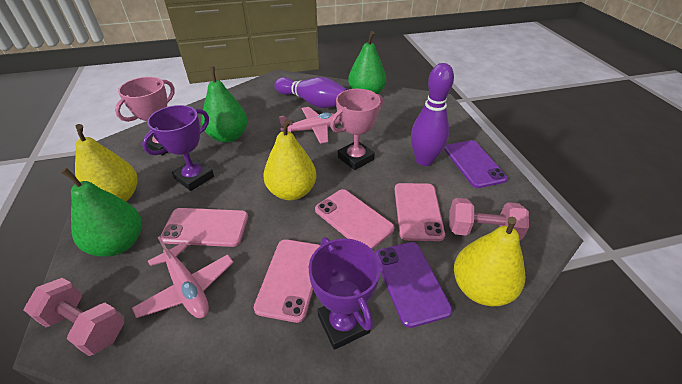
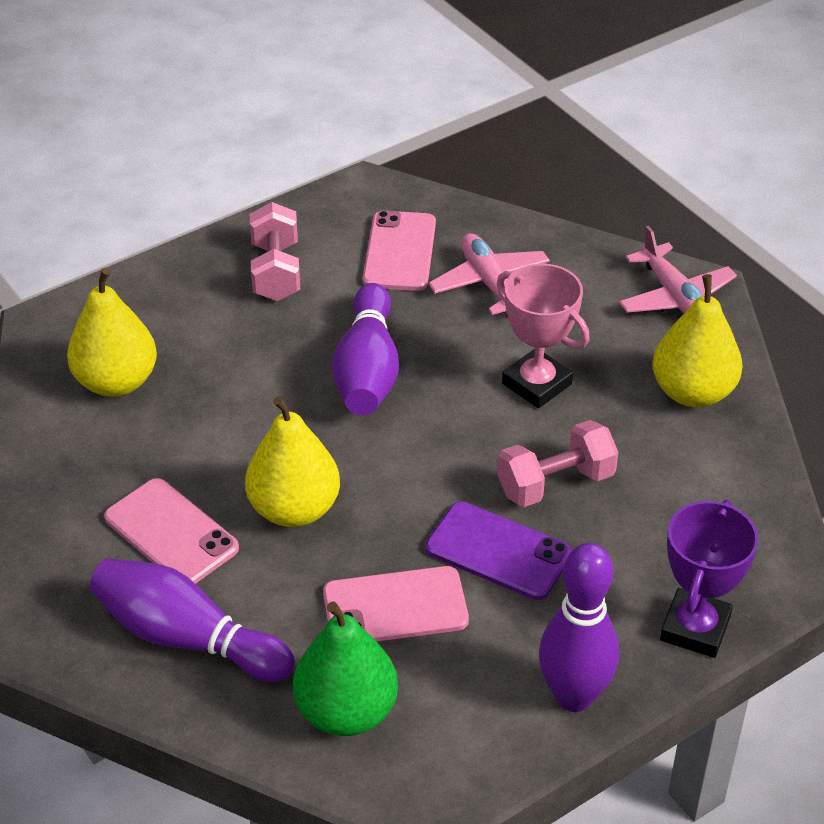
green pear: 3 -> 1
pink phone: 4 -> 3
pink trophy: 2 -> 1
purple bowling pin: 2 -> 3
purple phone: 2 -> 1
purple trophy: 2 -> 1

